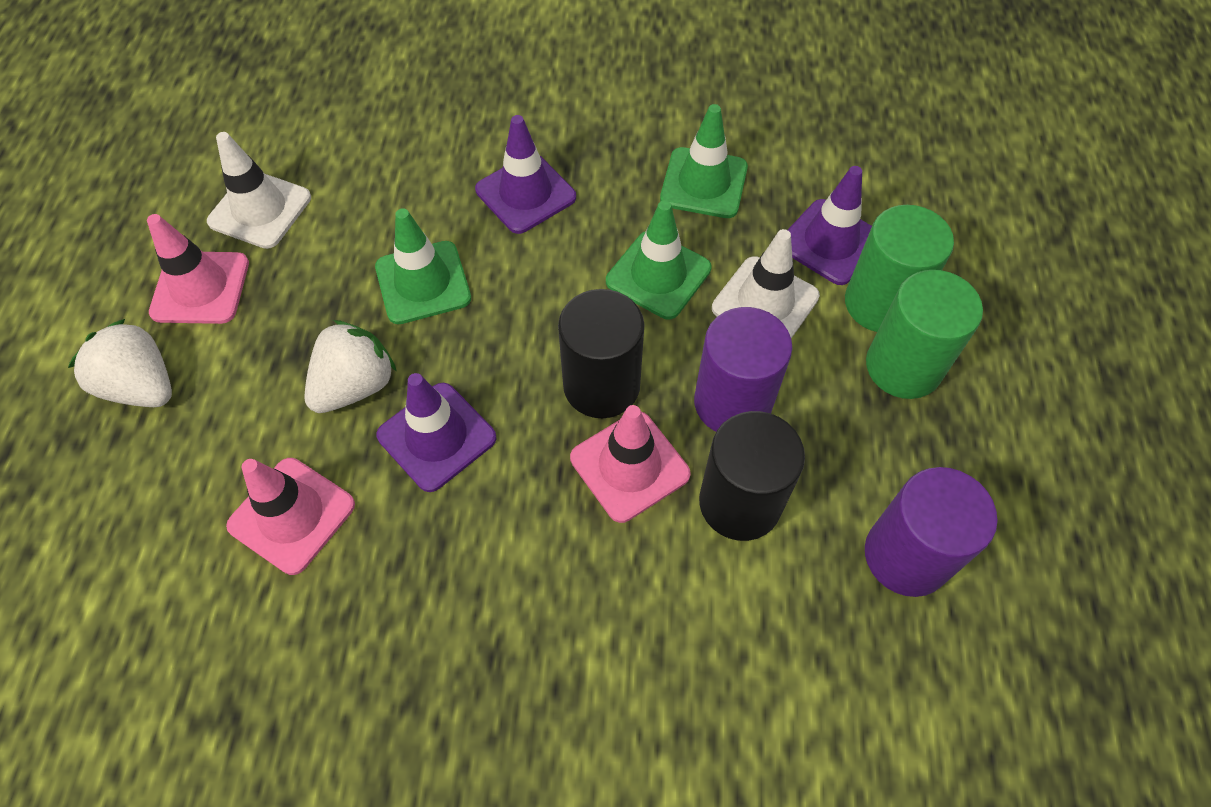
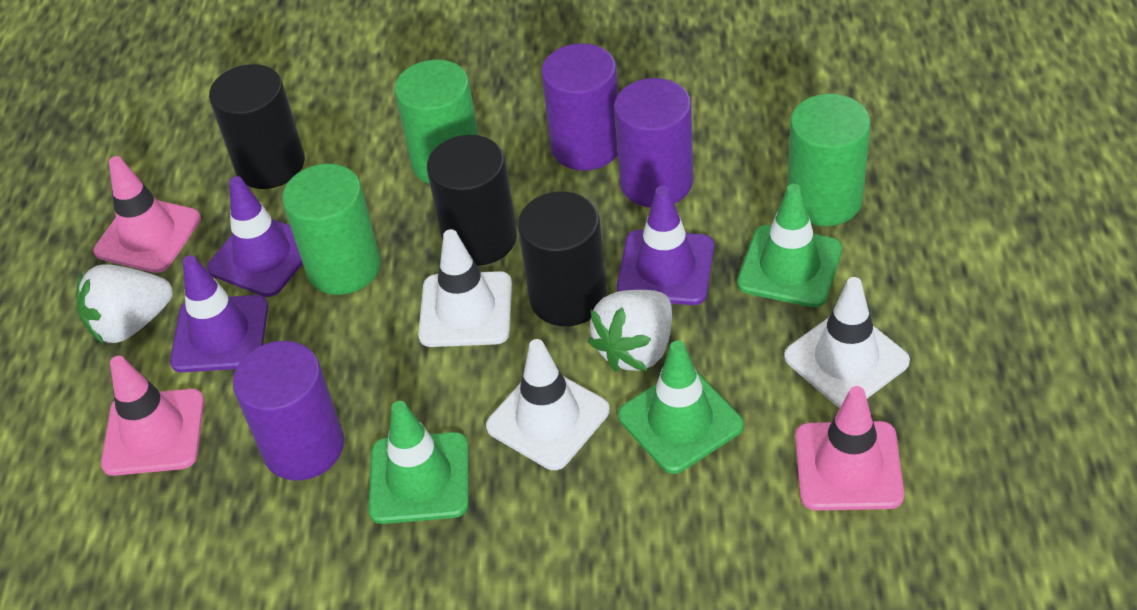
black cylinder: 2 -> 3
green cylinder: 2 -> 3
purple cylinder: 2 -> 3
white traffic cone: 2 -> 3

